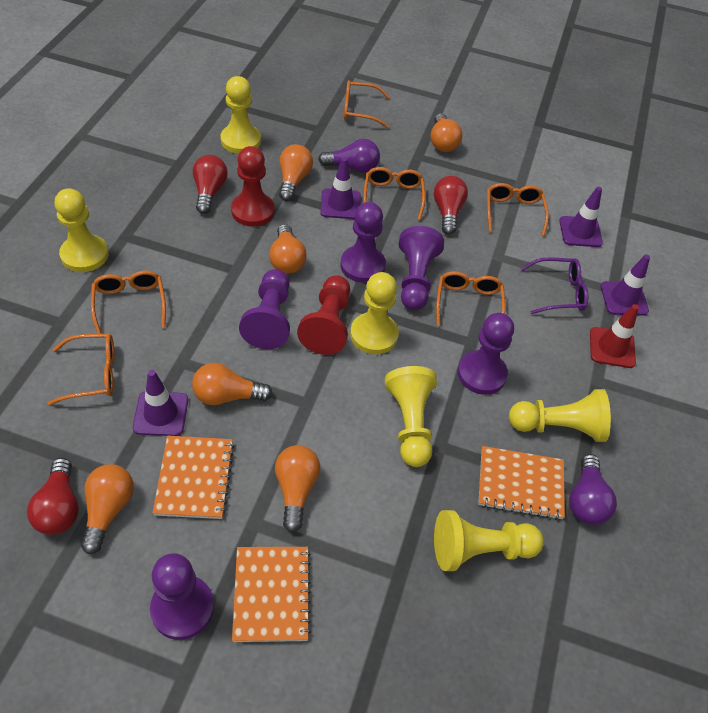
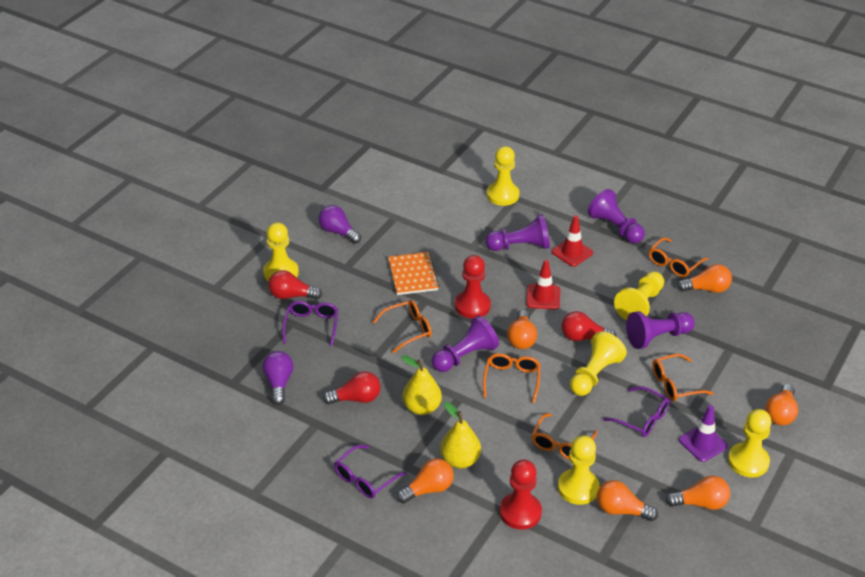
orange glasses: 6 -> 5
orange notebook: 3 -> 1
purple glasses: 1 -> 3
purple pawn: 5 -> 4
purple traffic cone: 4 -> 1
red traffic cone: 1 -> 2
yellow pear: 0 -> 2

